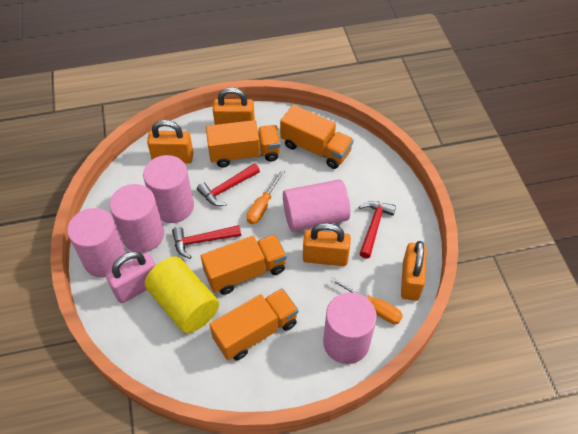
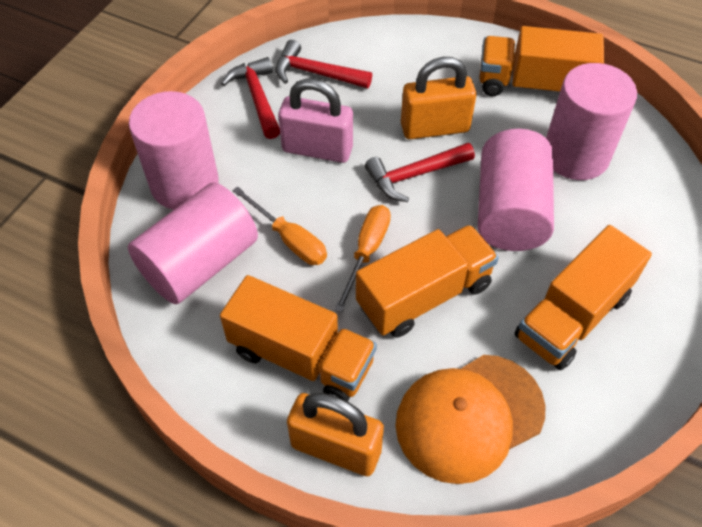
orange cap: 0 -> 1
orange padlock: 4 -> 2
pink cylinder: 5 -> 4
yellow cylinder: 1 -> 0

